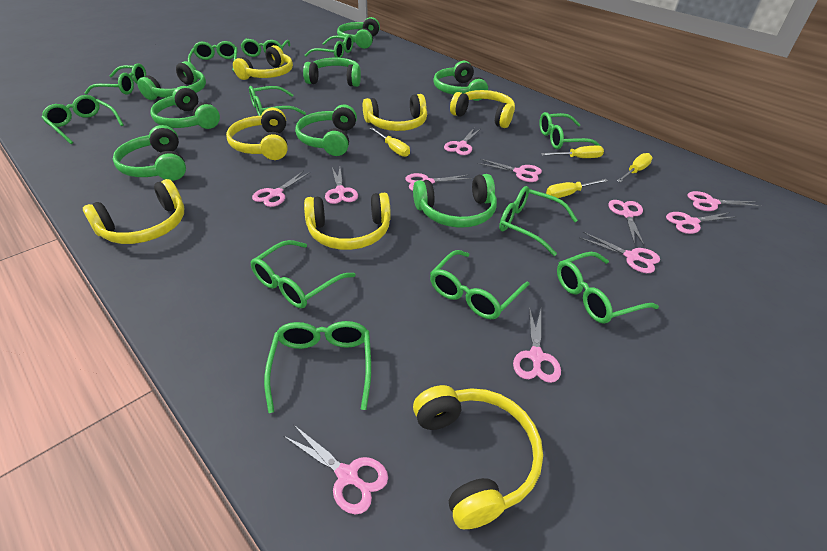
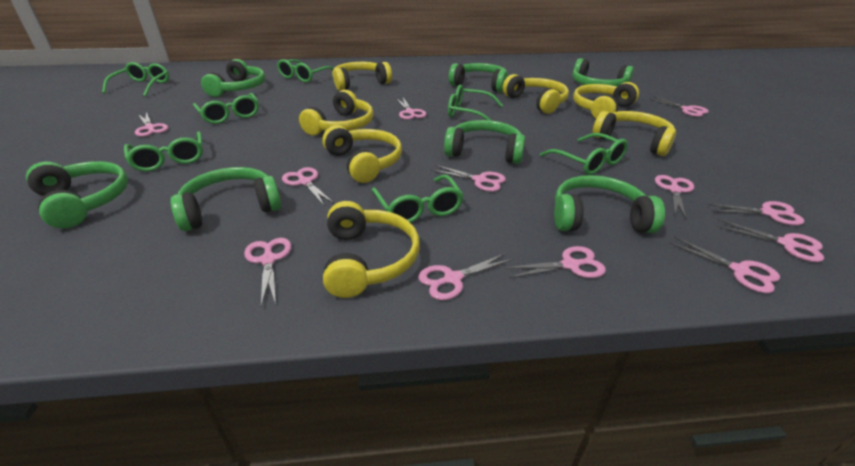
green glasses: 12 -> 7
green headphones: 8 -> 7
pink scissors: 11 -> 12
yellow screwdriver: 4 -> 0

